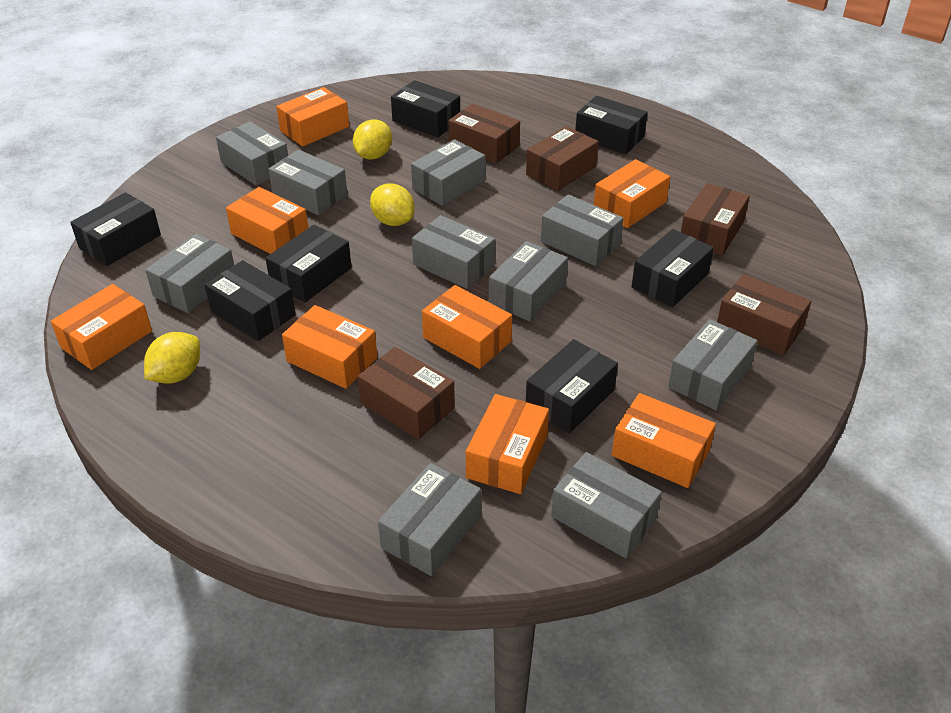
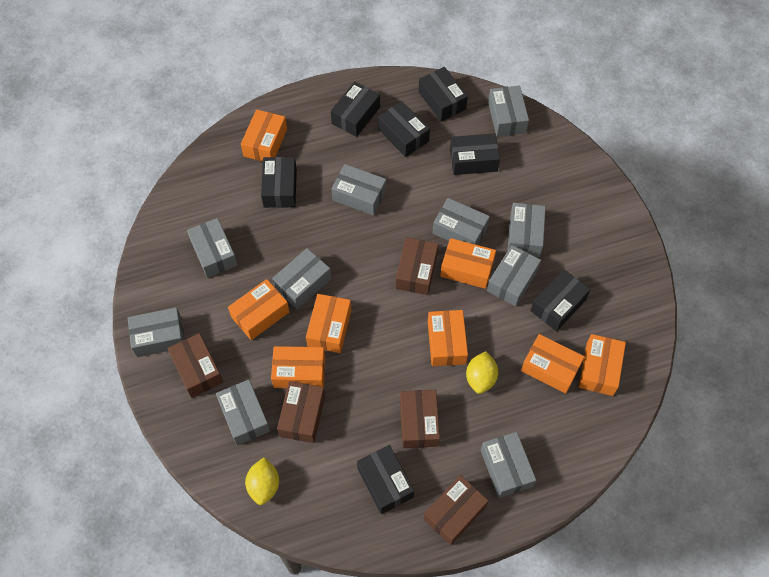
yellow lemon: 3 -> 2

